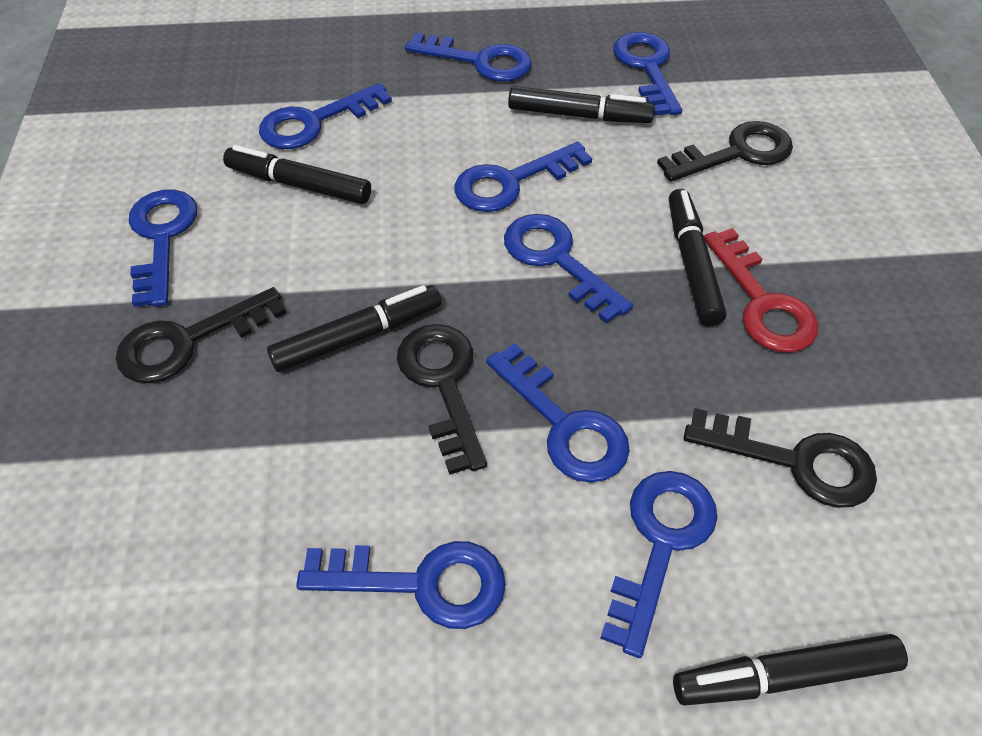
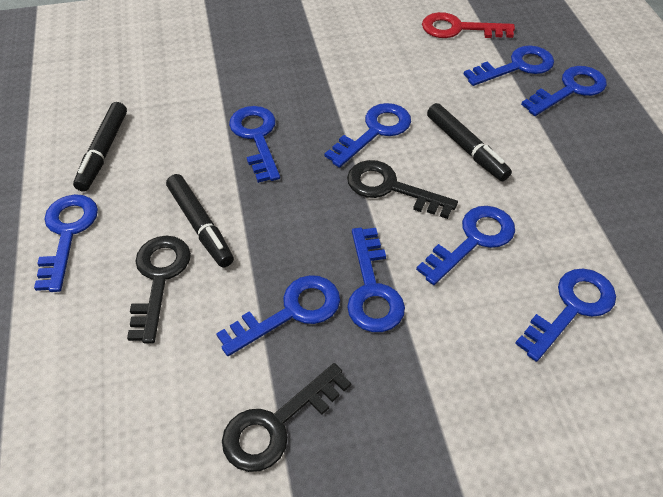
black key: 4 -> 3
black marker: 5 -> 3

